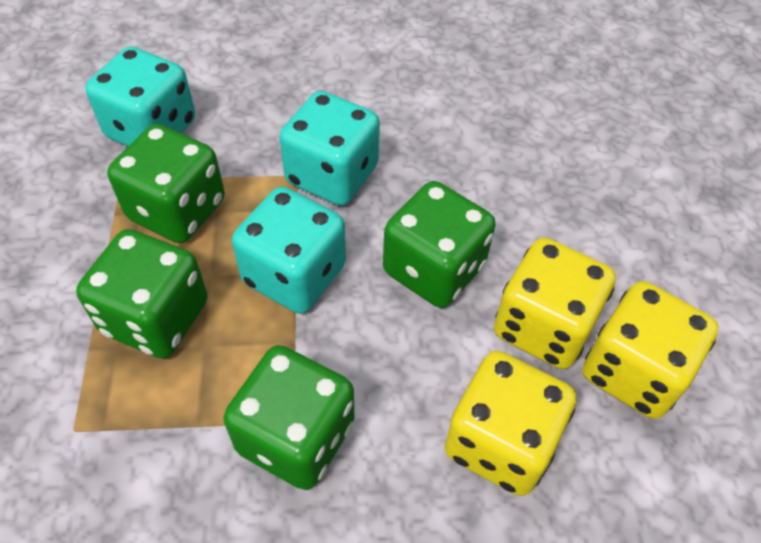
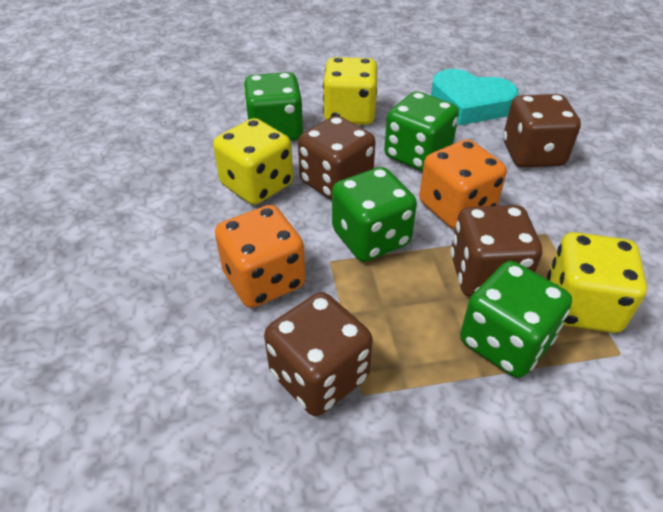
brown dice: 0 -> 4
orange dice: 0 -> 2
turquoise dice: 3 -> 0
turquoise heart: 0 -> 1

